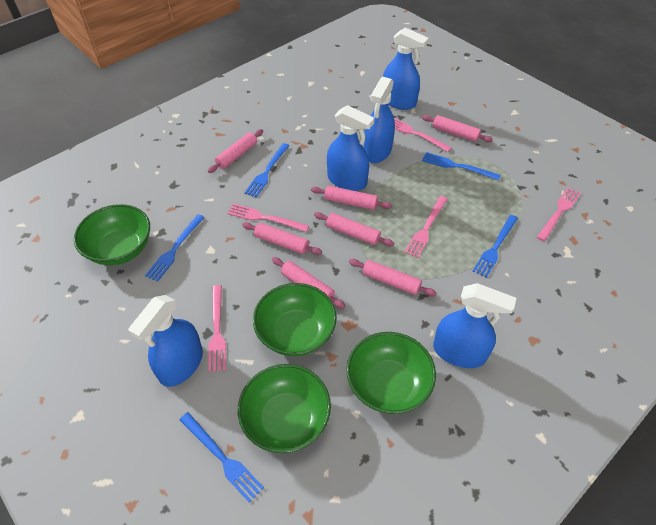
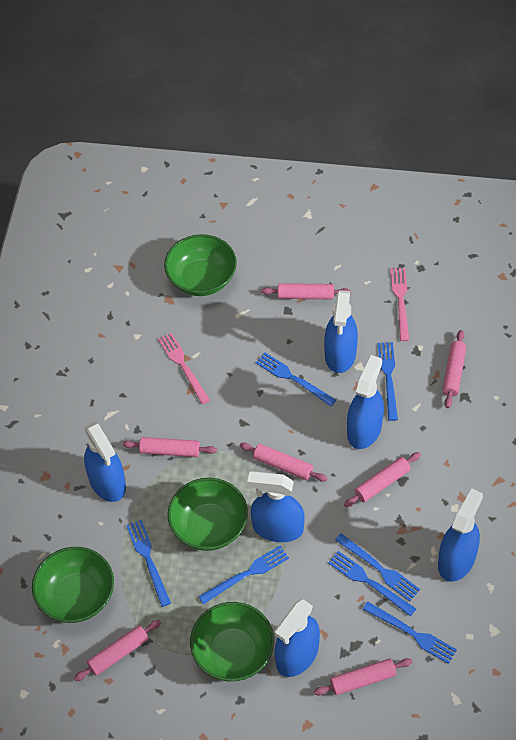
blue fork: 5 -> 7
blue spray bottle: 5 -> 6
pink fork: 5 -> 2

